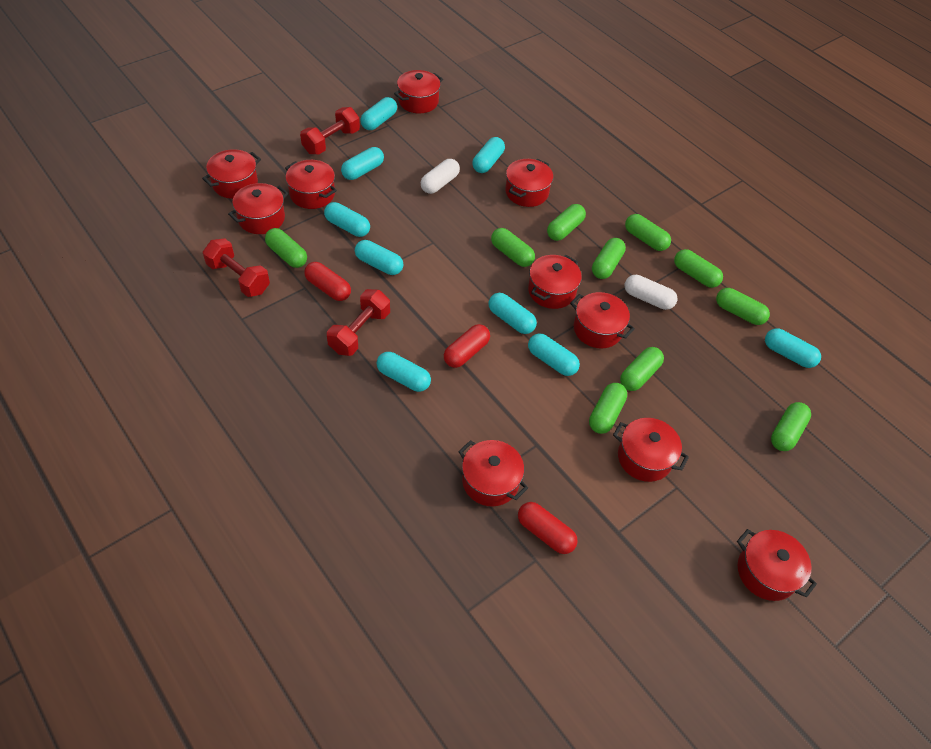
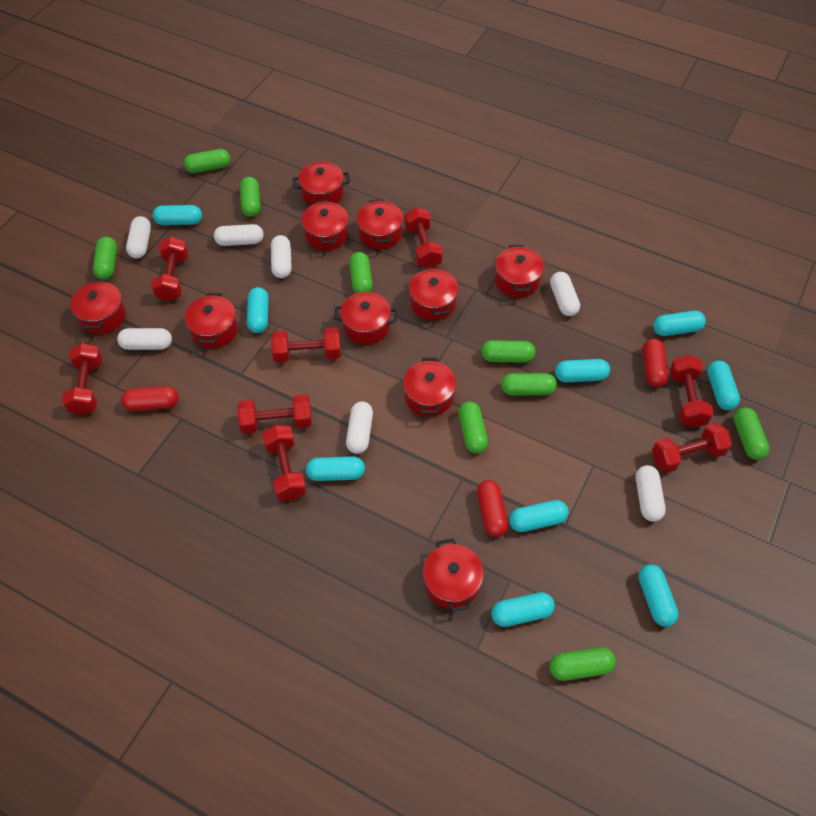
green capsule: 10 -> 9
red dumbbell: 3 -> 8
white capsule: 2 -> 7

